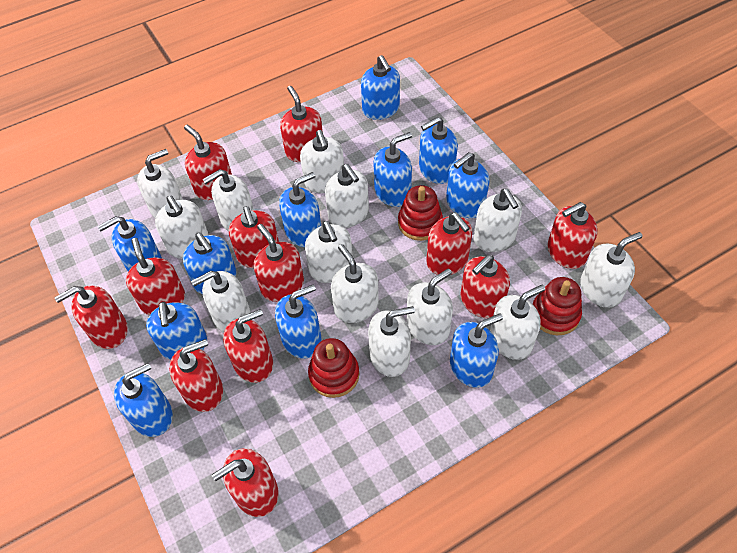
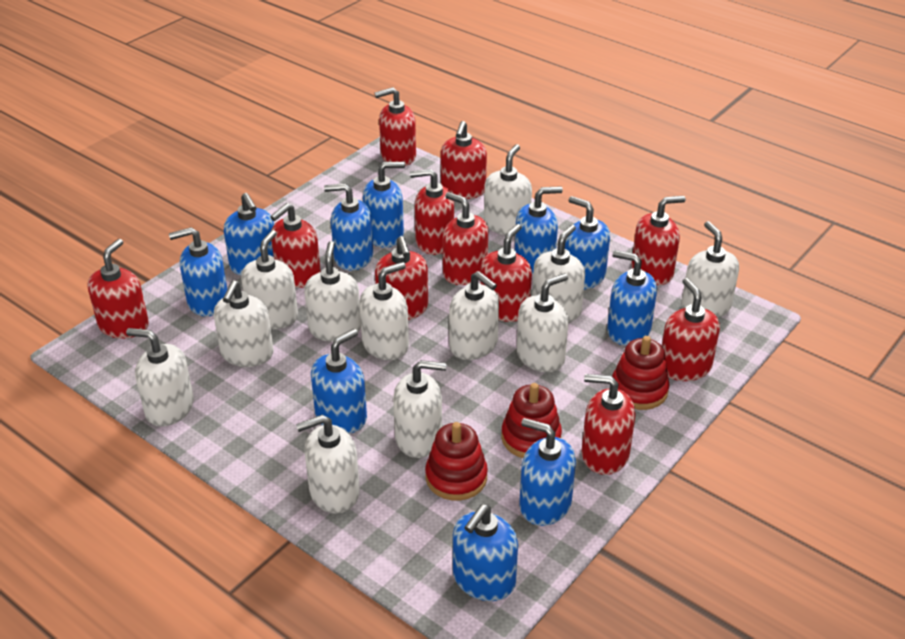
blue soap dispenser: 11 -> 10
red soap dispenser: 12 -> 11
white soap dispenser: 13 -> 12

